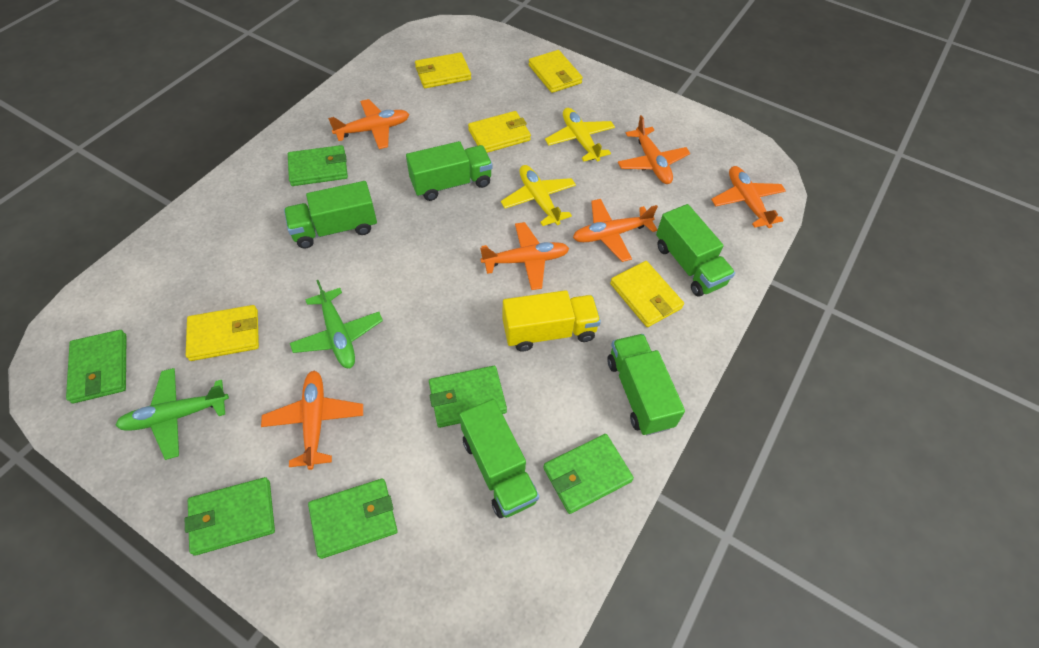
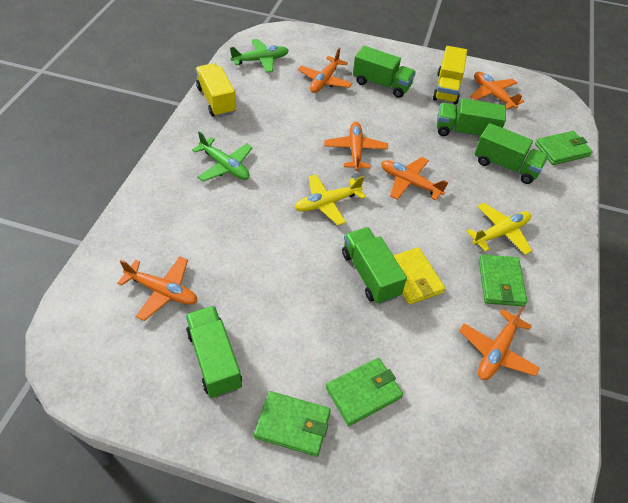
green wallet: 6 -> 4
yellow truck: 1 -> 2
yellow wallet: 5 -> 1

